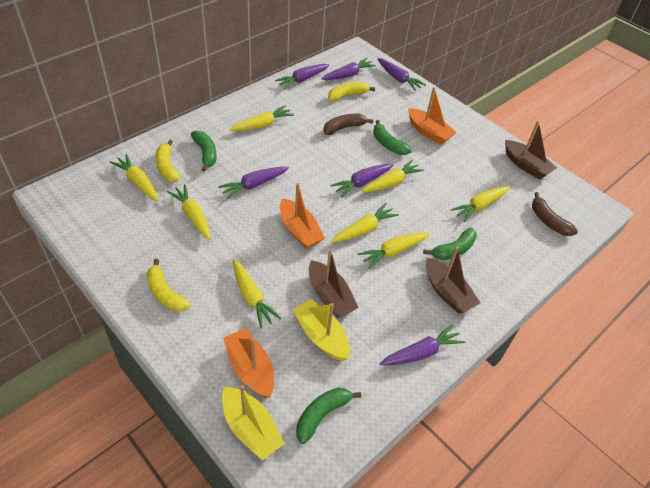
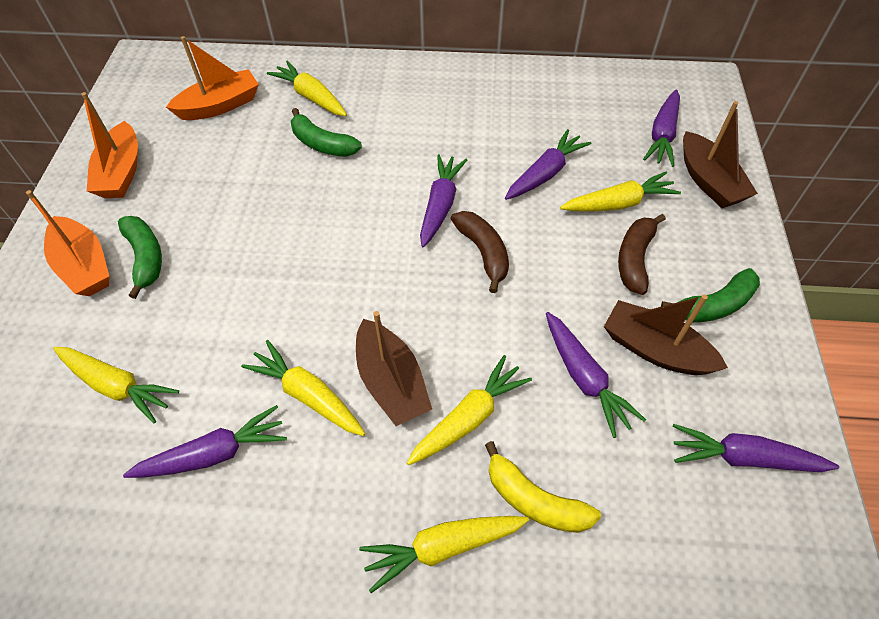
green banana: 4 -> 3
yellow banana: 3 -> 1
yellow boat: 2 -> 0
yellow carrot: 8 -> 6

